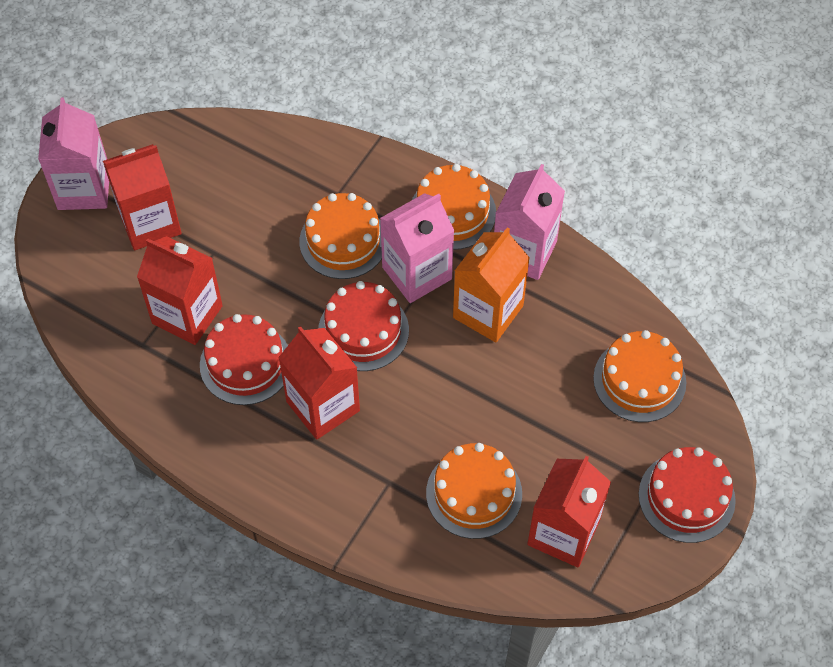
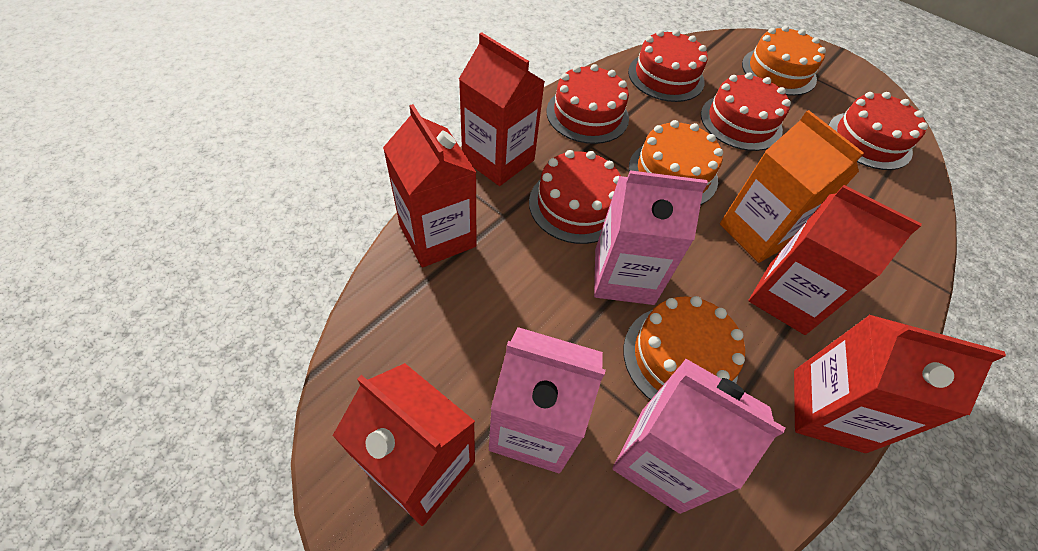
orange cake: 4 -> 3
red cake: 3 -> 5
red carton: 4 -> 5

